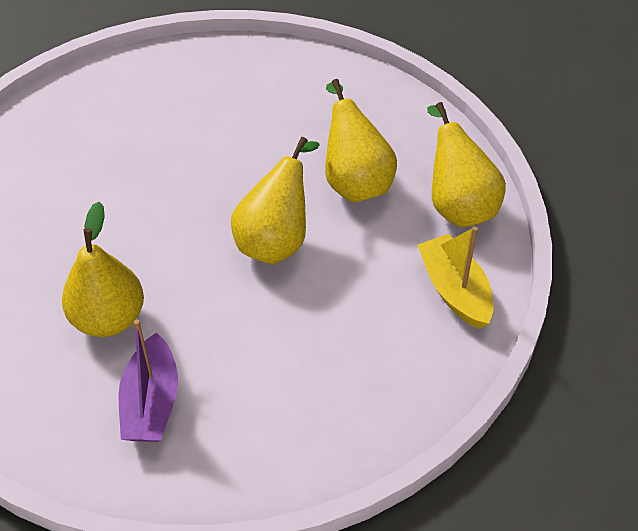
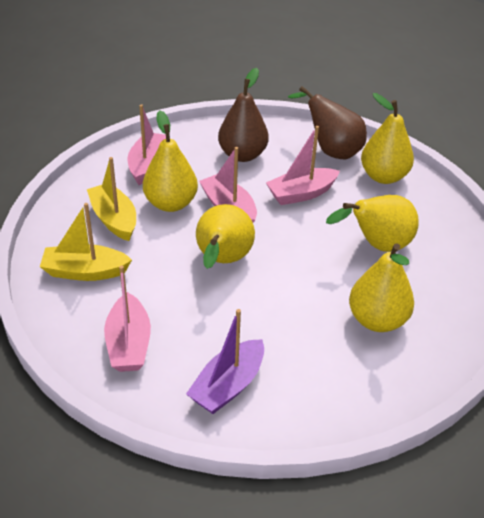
brown pear: 0 -> 2
pink boat: 0 -> 4
yellow boat: 1 -> 2
yellow pear: 4 -> 5

